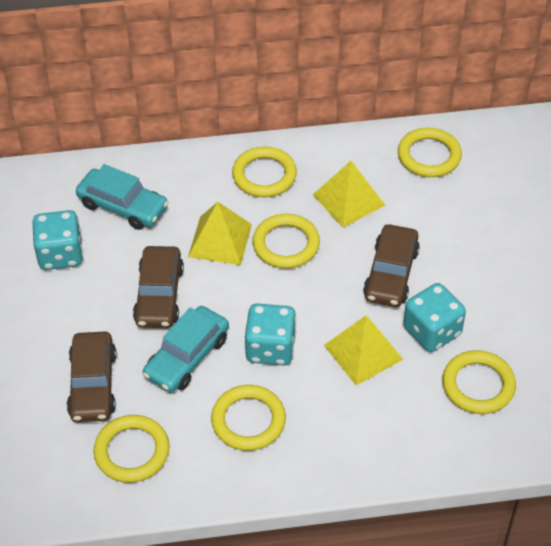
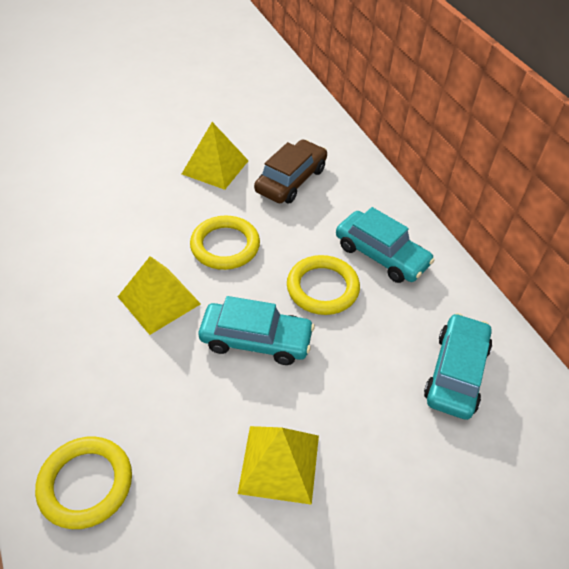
brown car: 3 -> 1
turquoise car: 2 -> 3
turquoise dice: 3 -> 0
yellow ring: 6 -> 3

